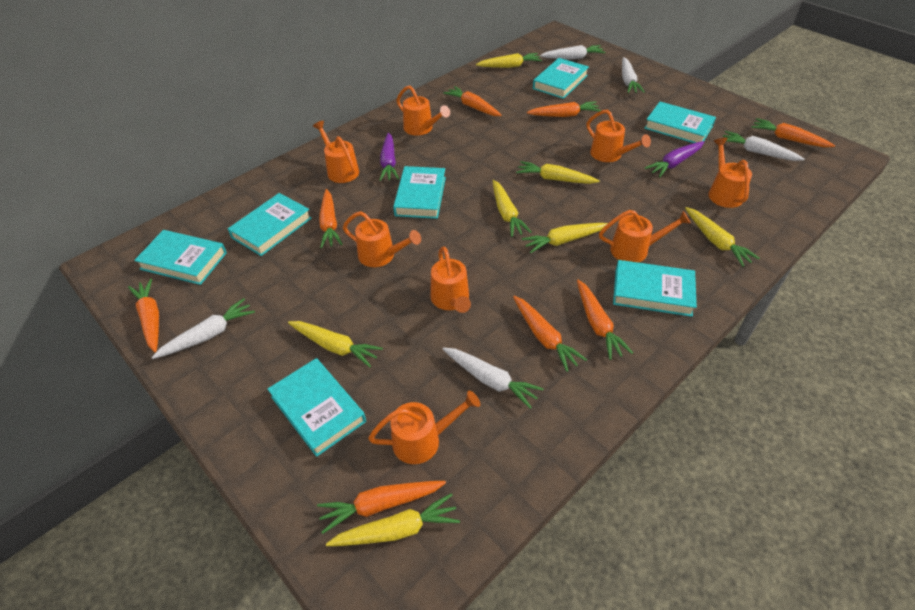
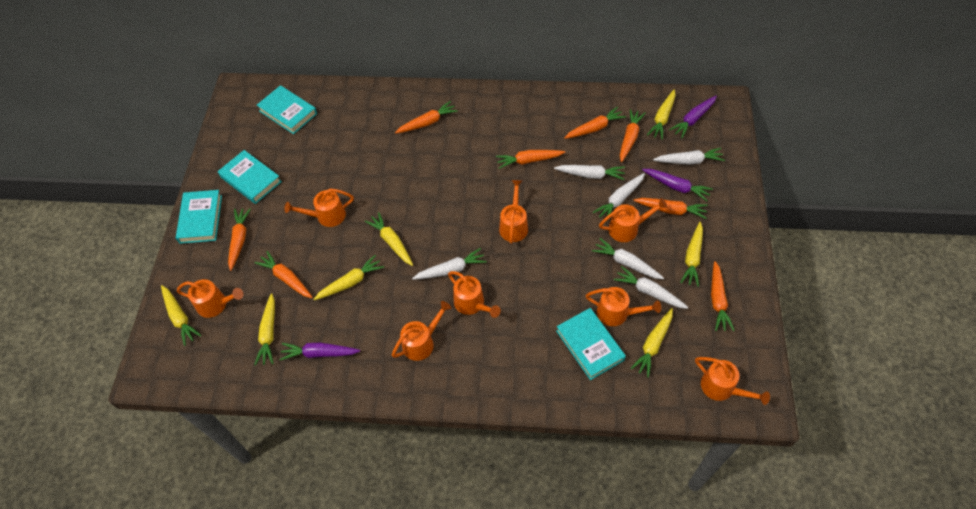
purple carrot: 2 -> 3
turquoise book: 7 -> 4
white carrot: 5 -> 6

